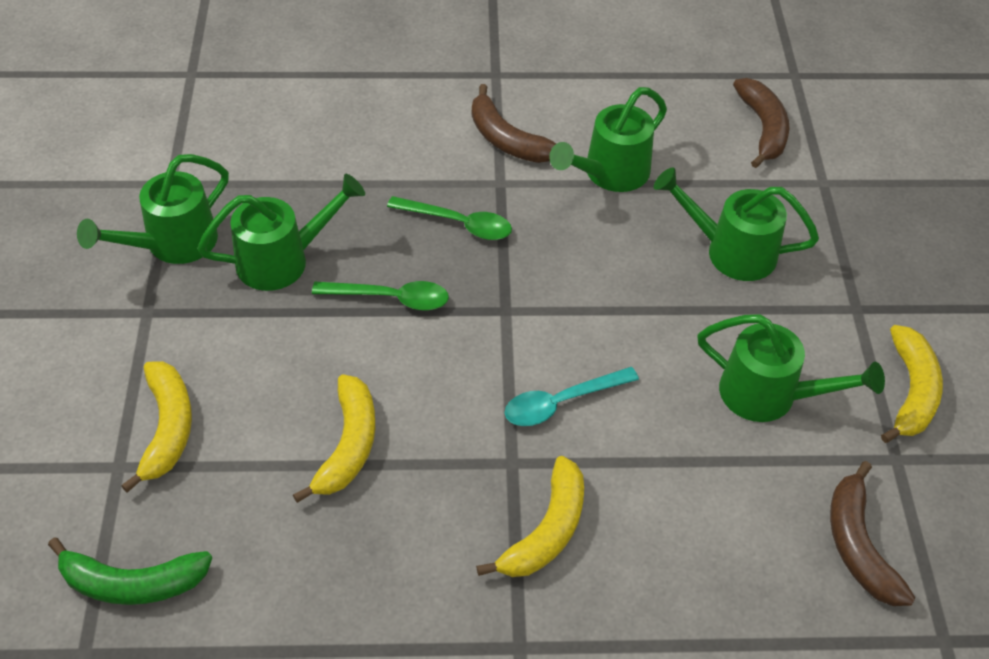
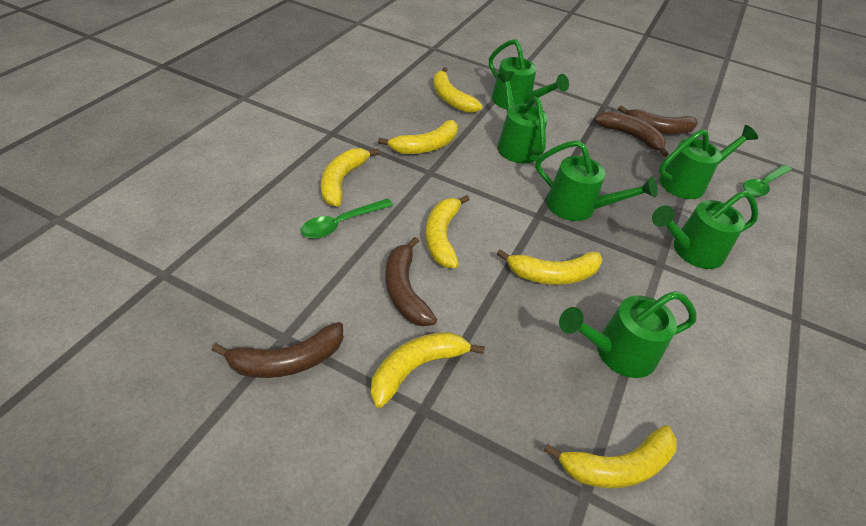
brown banana: 3 -> 4
green banana: 1 -> 0
green watering can: 5 -> 6
turquoise spoon: 1 -> 0
yellow banana: 4 -> 7

